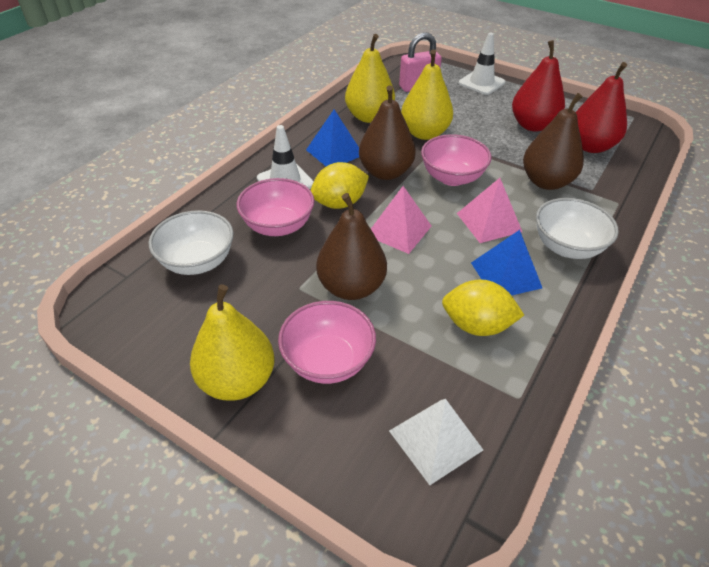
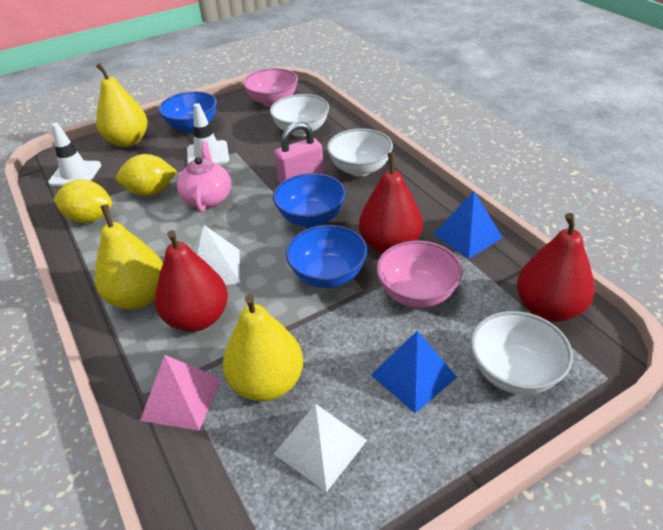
blue bowl: 0 -> 3
brown pear: 3 -> 0
pink bowl: 3 -> 2
pink pyramid: 2 -> 1
pink teapot: 0 -> 1
red pear: 2 -> 3
white bowl: 2 -> 3
white pyramid: 1 -> 2

